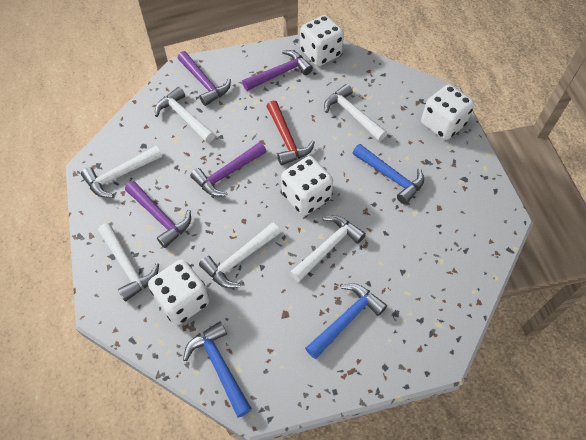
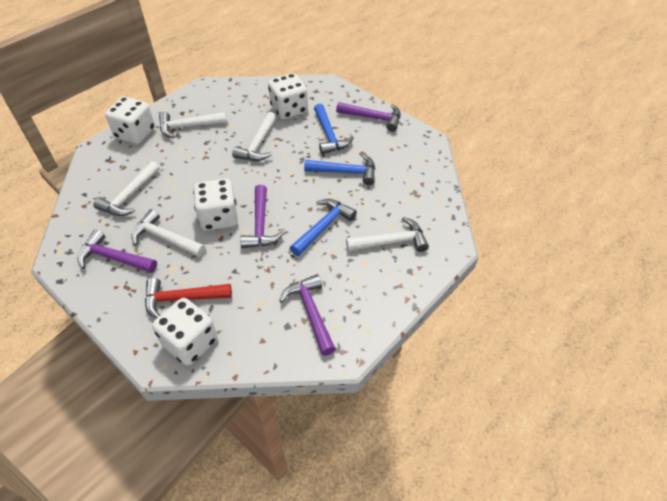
white hammer: 6 -> 5

